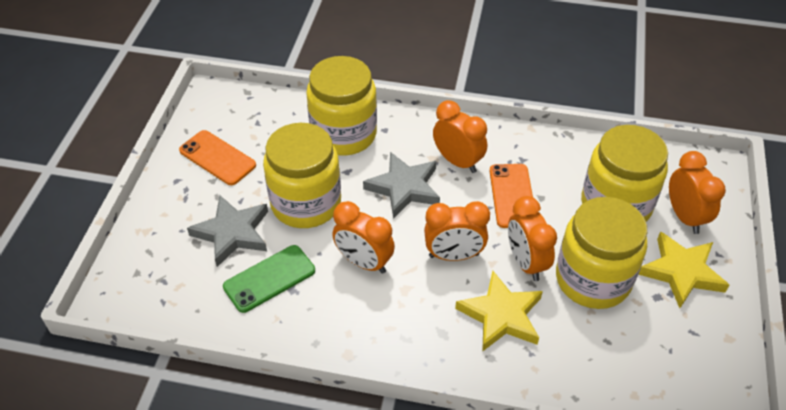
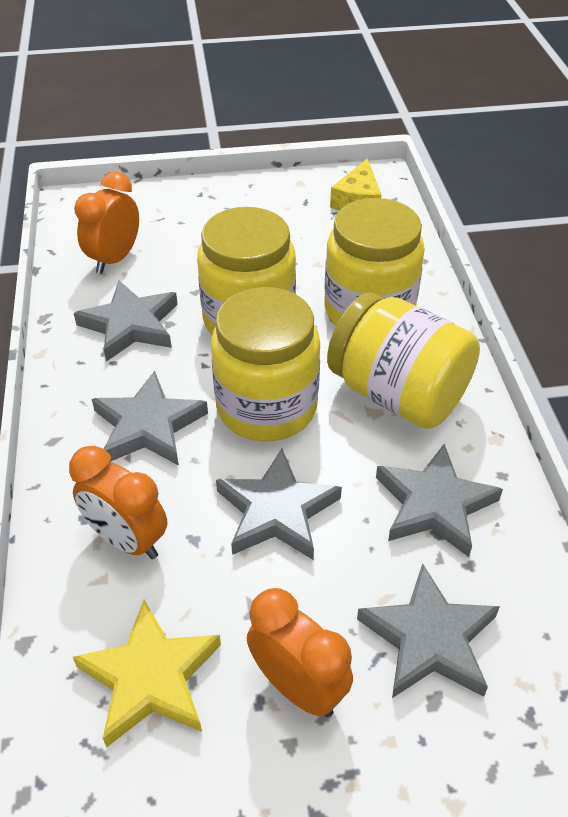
green phone: 1 -> 0
grey star: 2 -> 5
orange clock: 5 -> 3
orange phone: 2 -> 0
yellow cheese: 0 -> 1
yellow star: 2 -> 1

